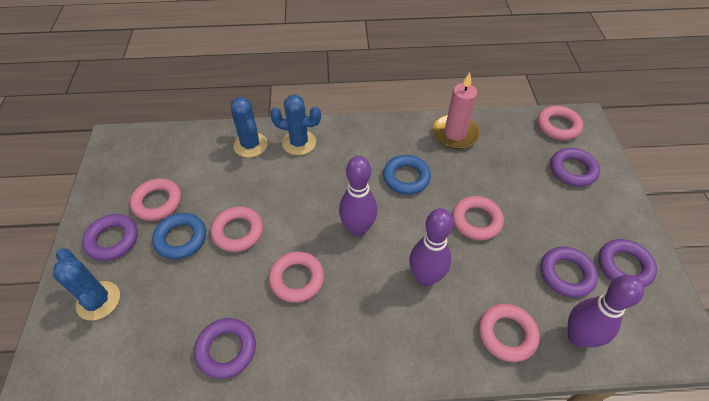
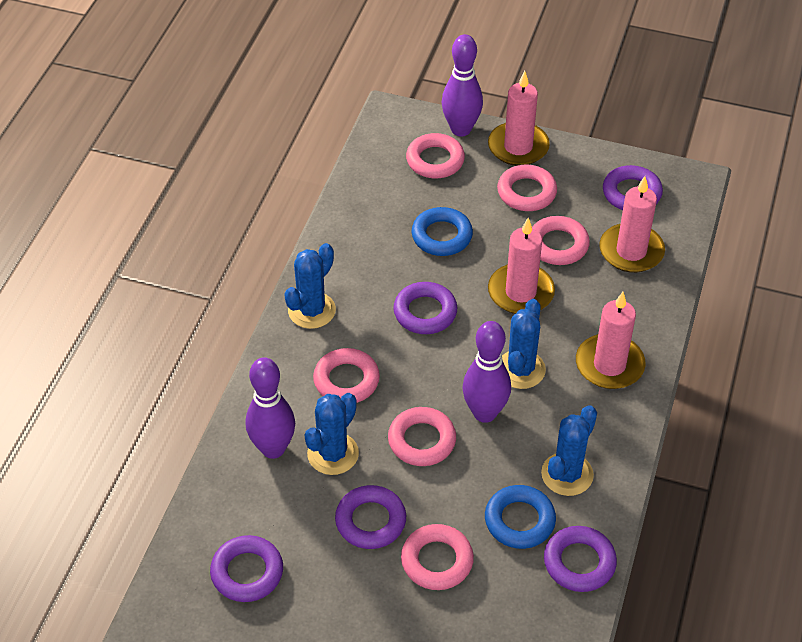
blue cactus: 3 -> 4
pink candle: 1 -> 4

